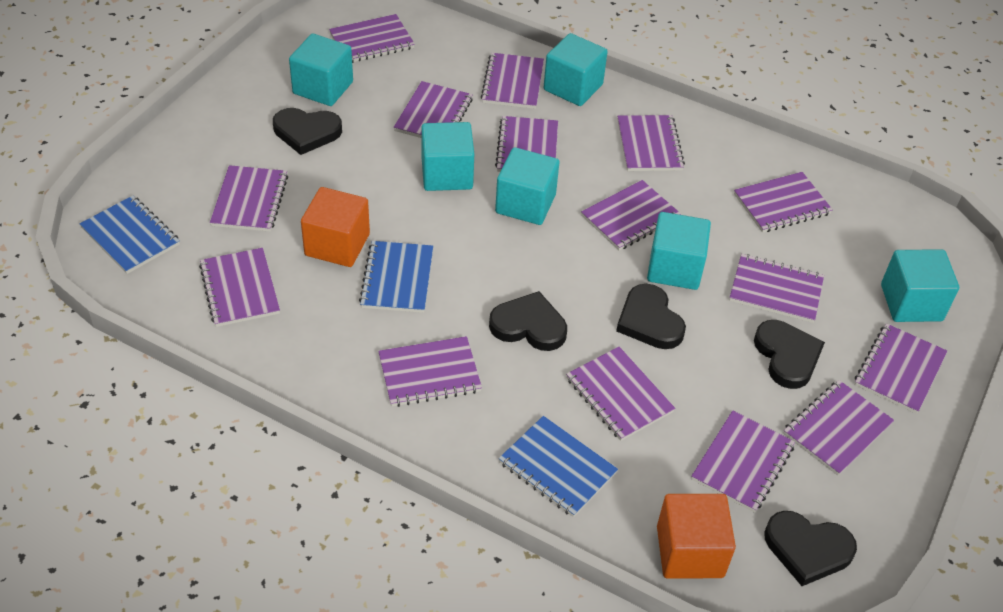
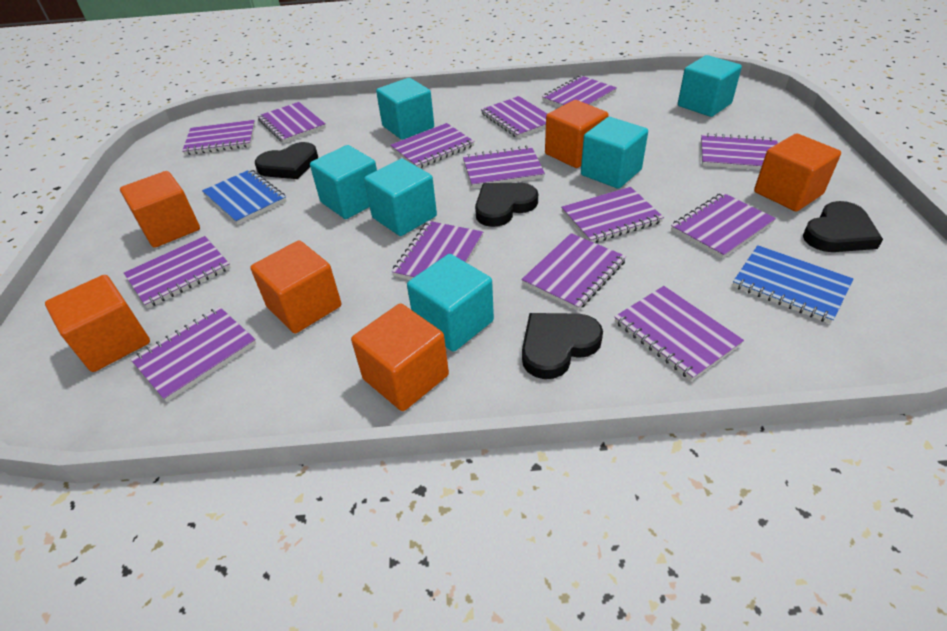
black heart: 5 -> 4
blue notebook: 3 -> 2
orange cube: 2 -> 6
purple notebook: 15 -> 14

